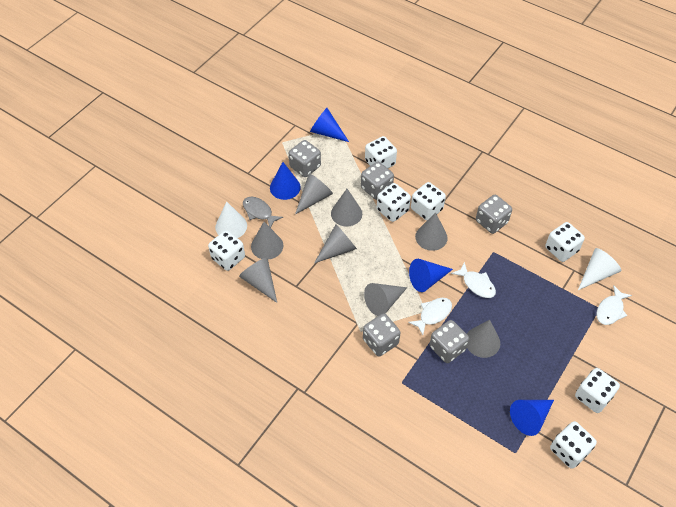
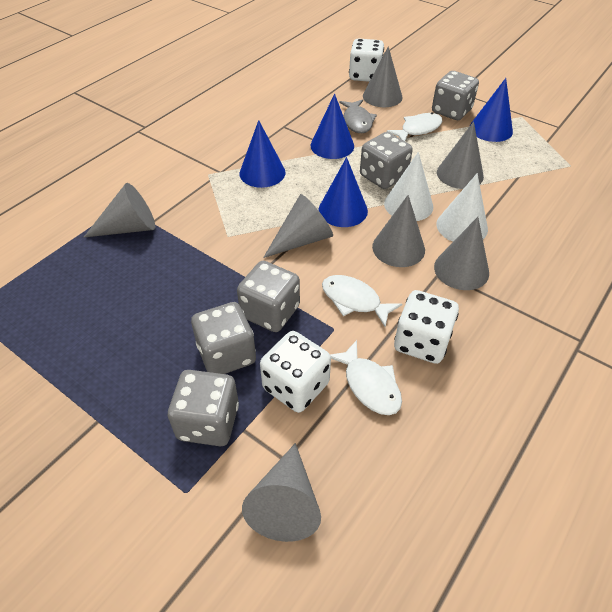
grey cone: 8 -> 7
white dice: 7 -> 3

